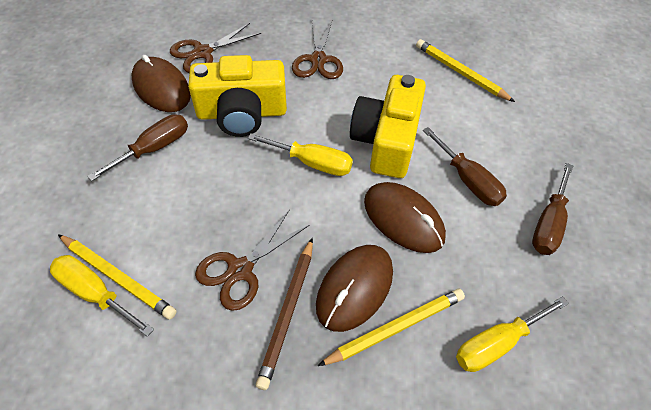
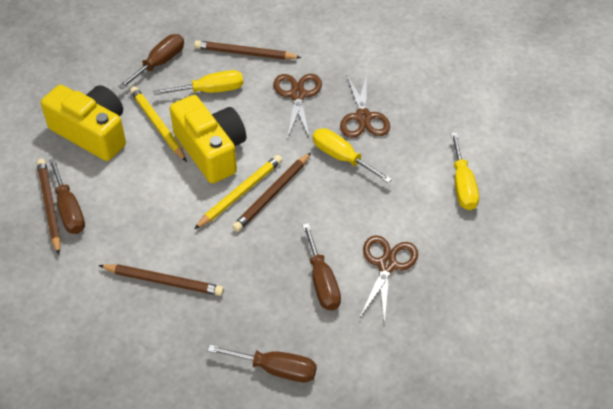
brown mouse: 3 -> 0
brown pencil: 1 -> 4
brown screwdriver: 3 -> 4
yellow pencil: 3 -> 2

